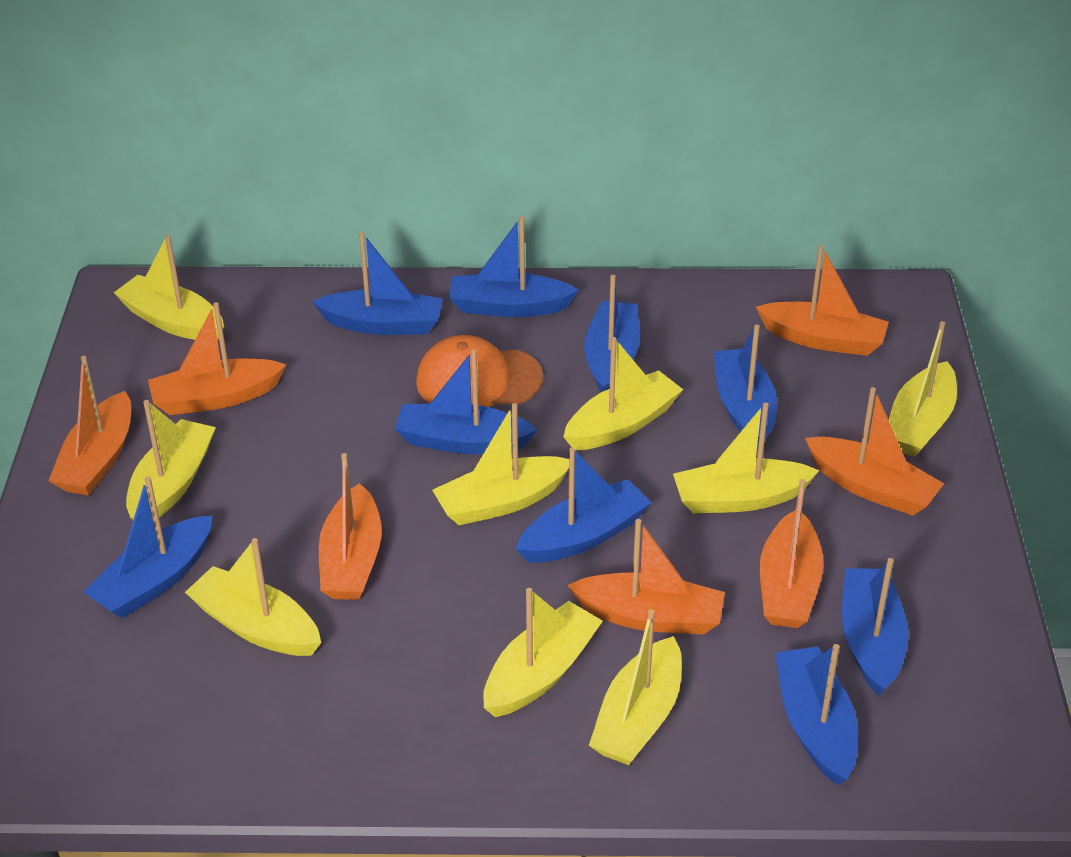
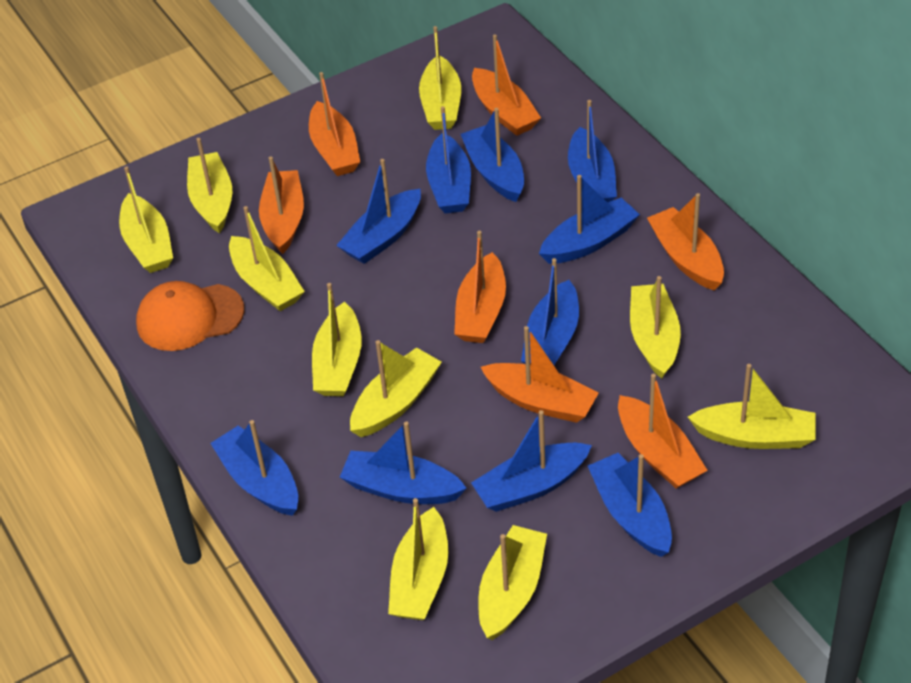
blue boat: 9 -> 10
yellow boat: 9 -> 10

